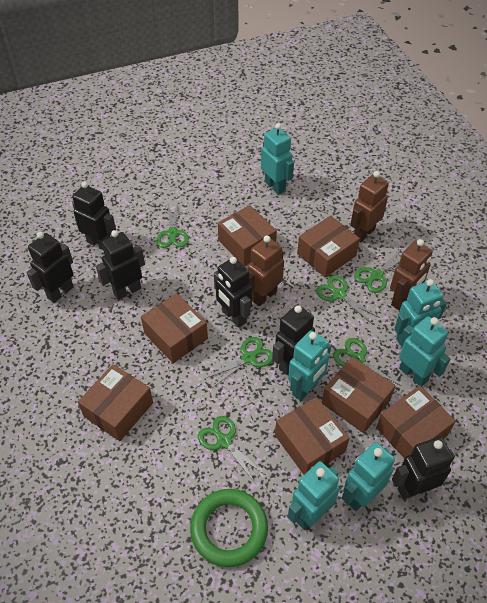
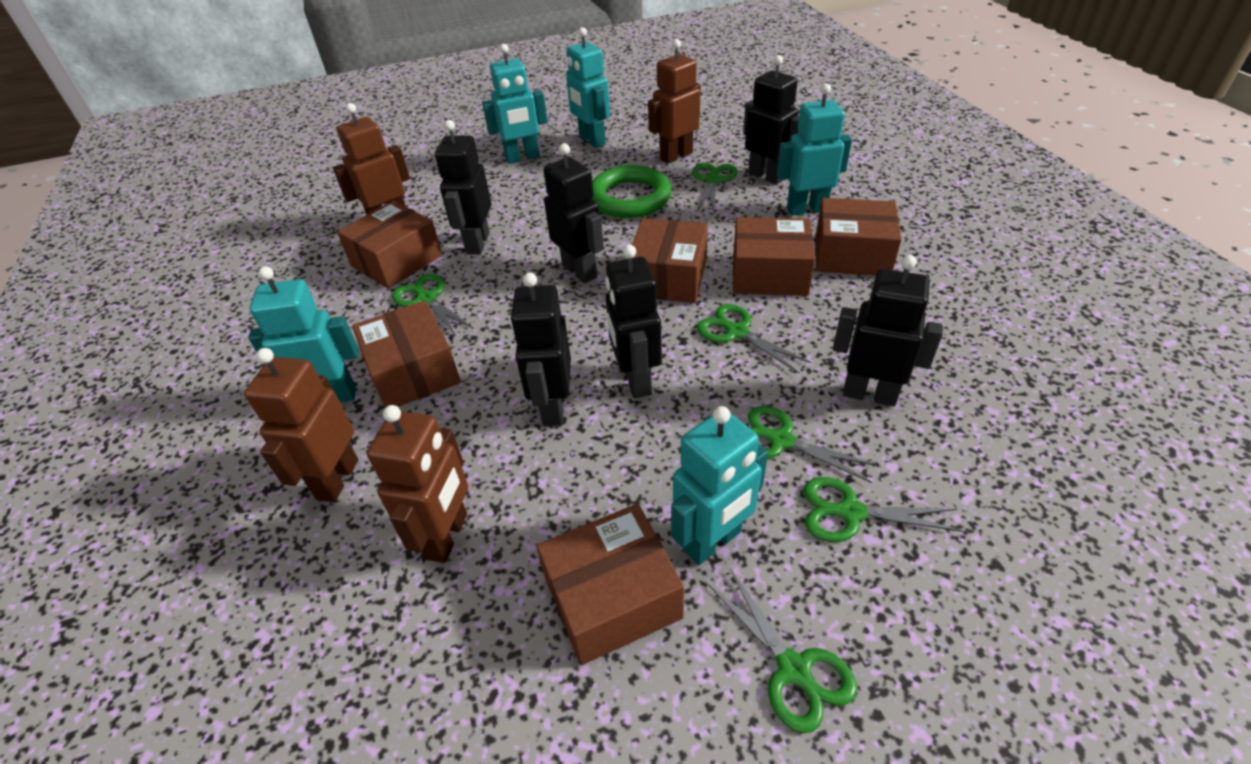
brown box: 7 -> 6
brown robot: 3 -> 4
turquoise robot: 6 -> 5

